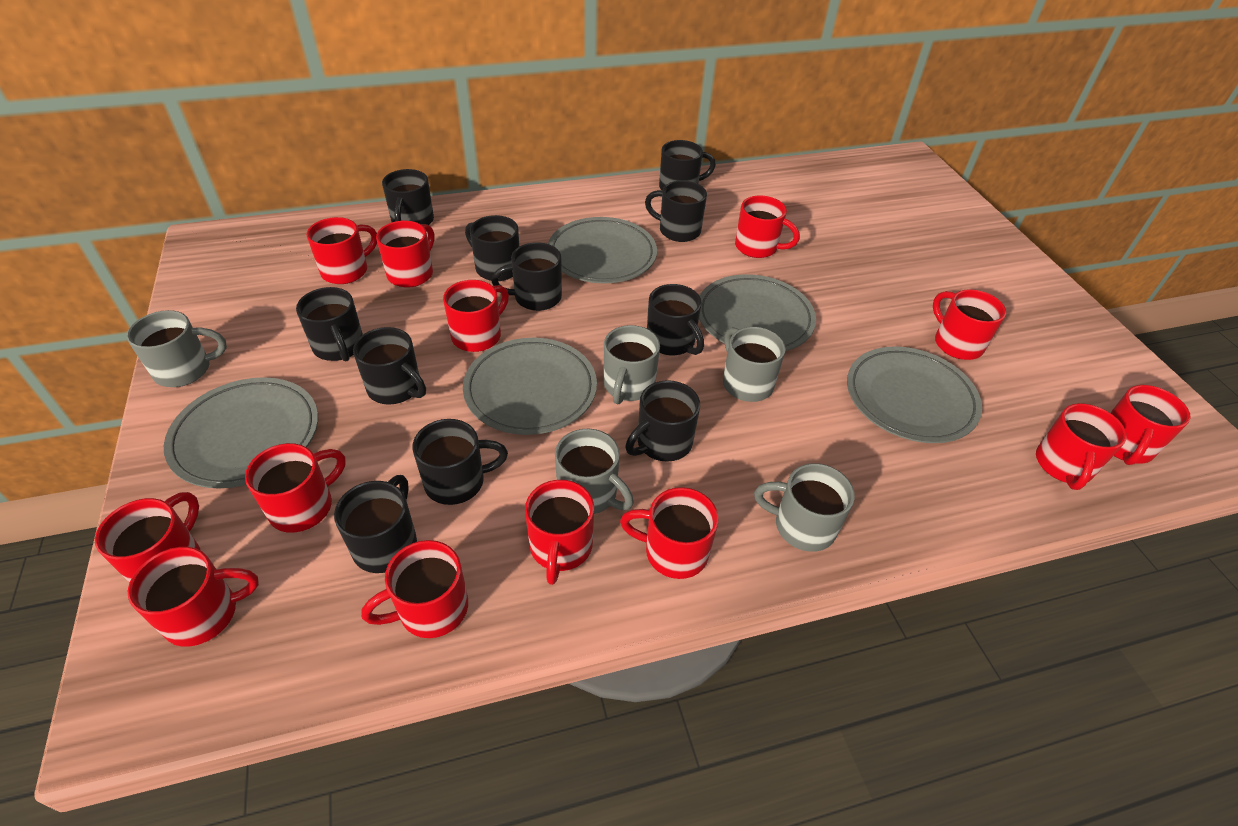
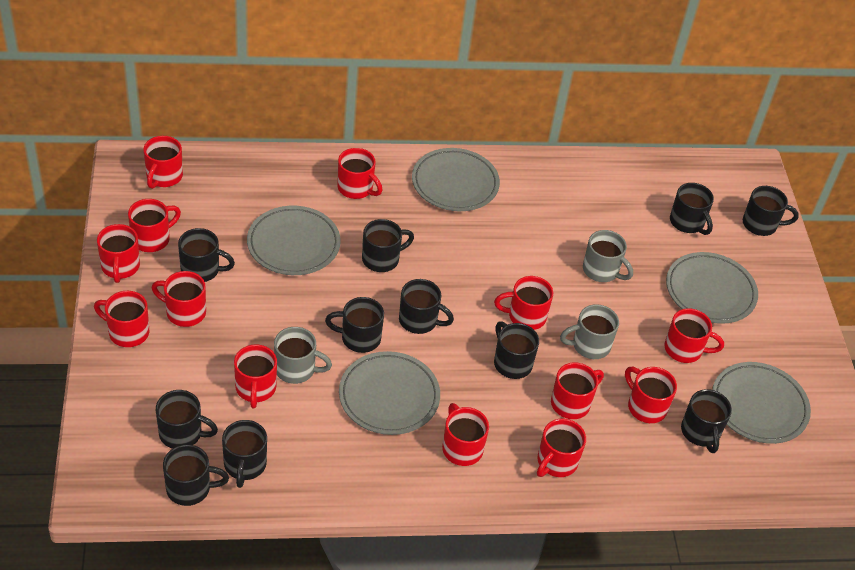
grey mug: 5 -> 3

